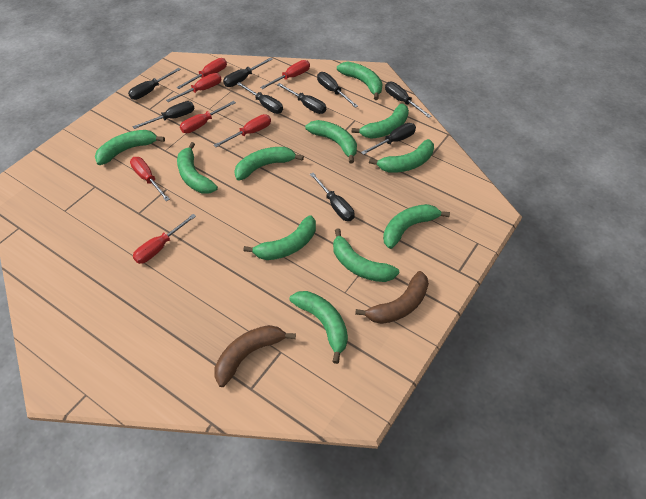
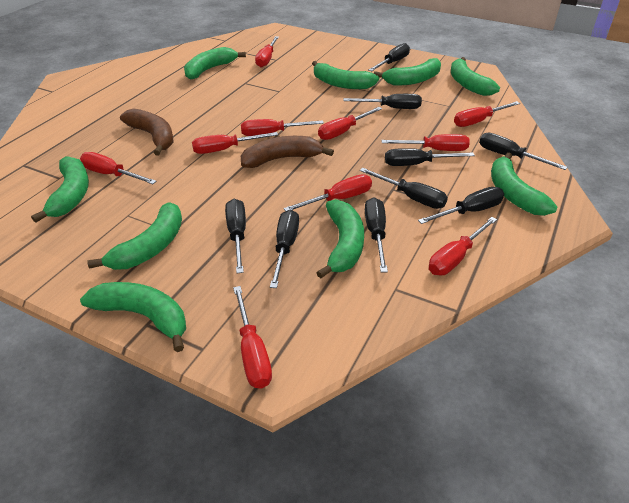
green banana: 11 -> 9
red screwdriver: 7 -> 10

